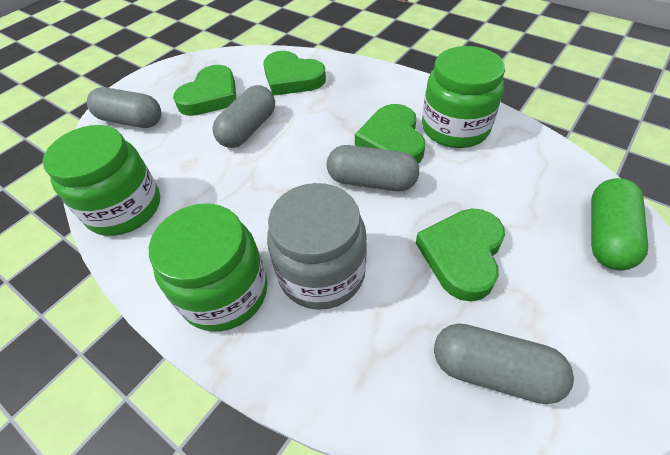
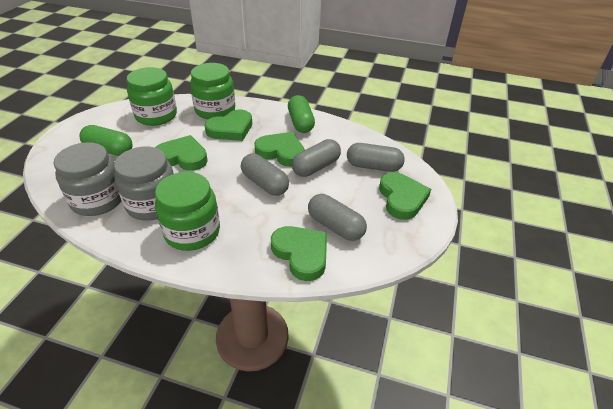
green capsule: 1 -> 2
green heart: 4 -> 5
grey jar: 1 -> 2

